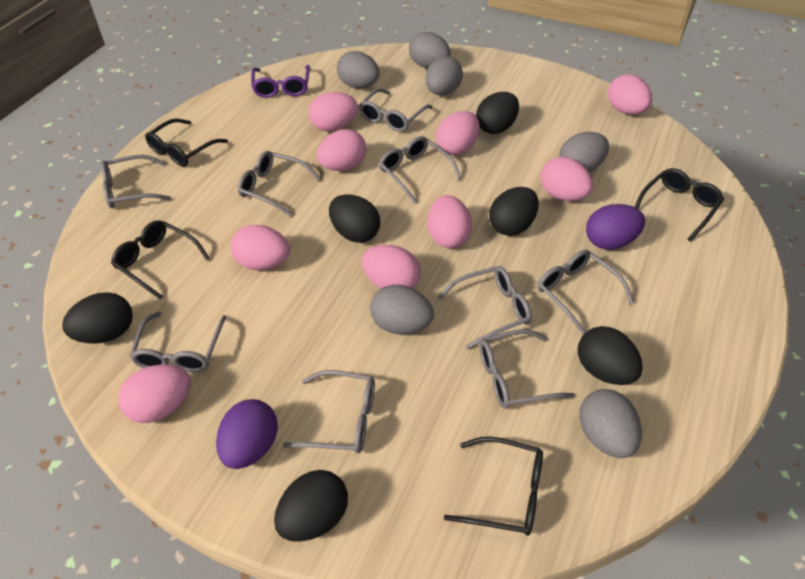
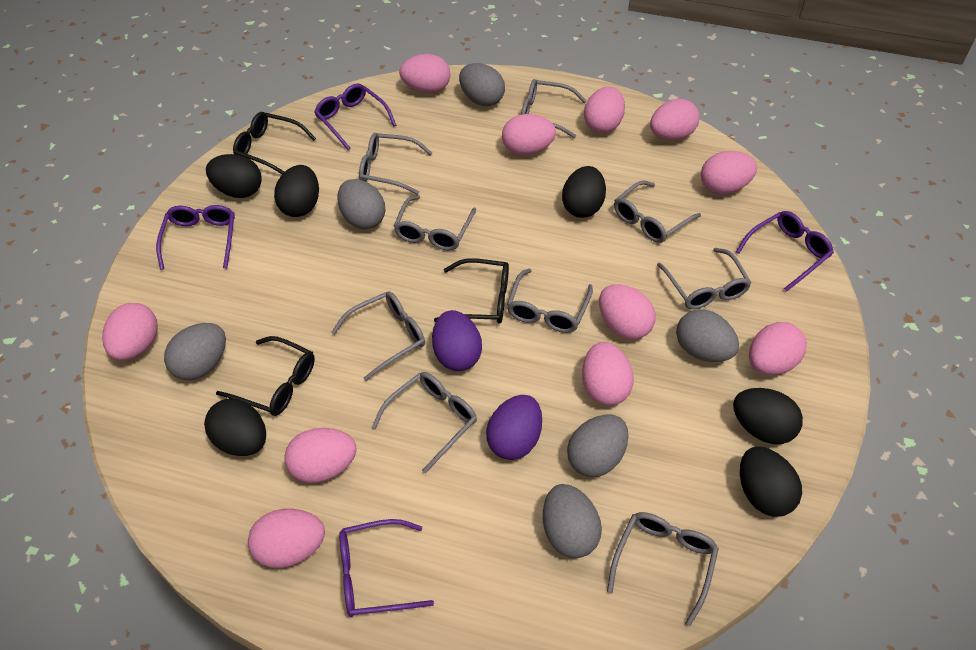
black glasses: 4 -> 3
pink egg: 9 -> 11
purple glasses: 1 -> 4

